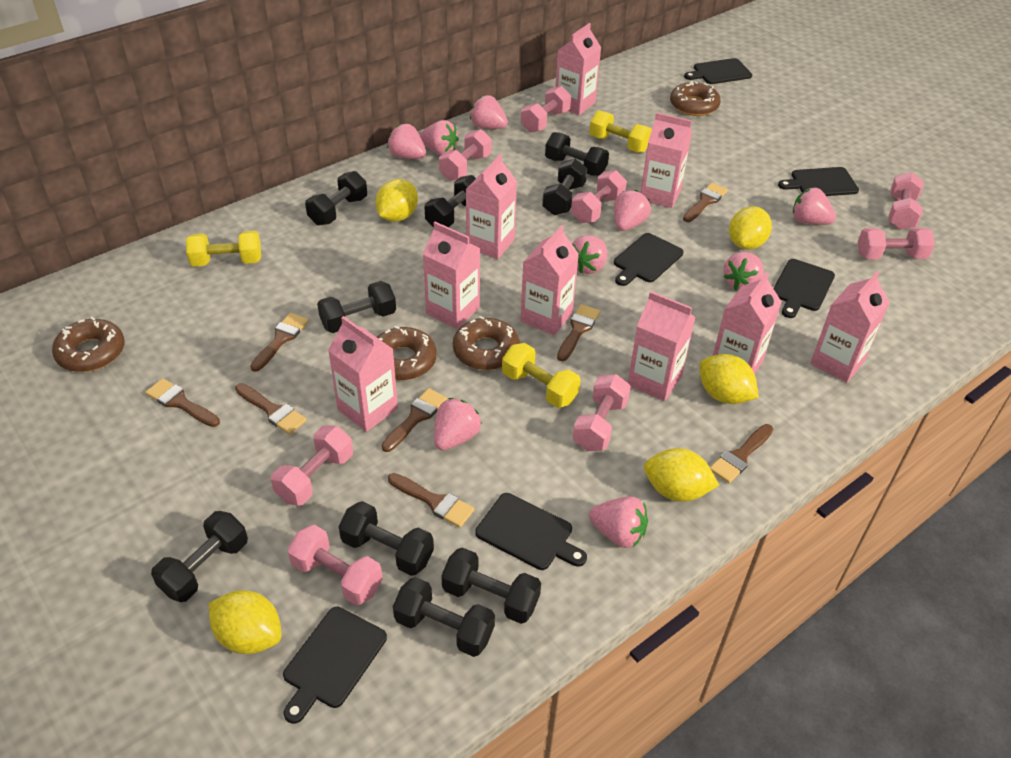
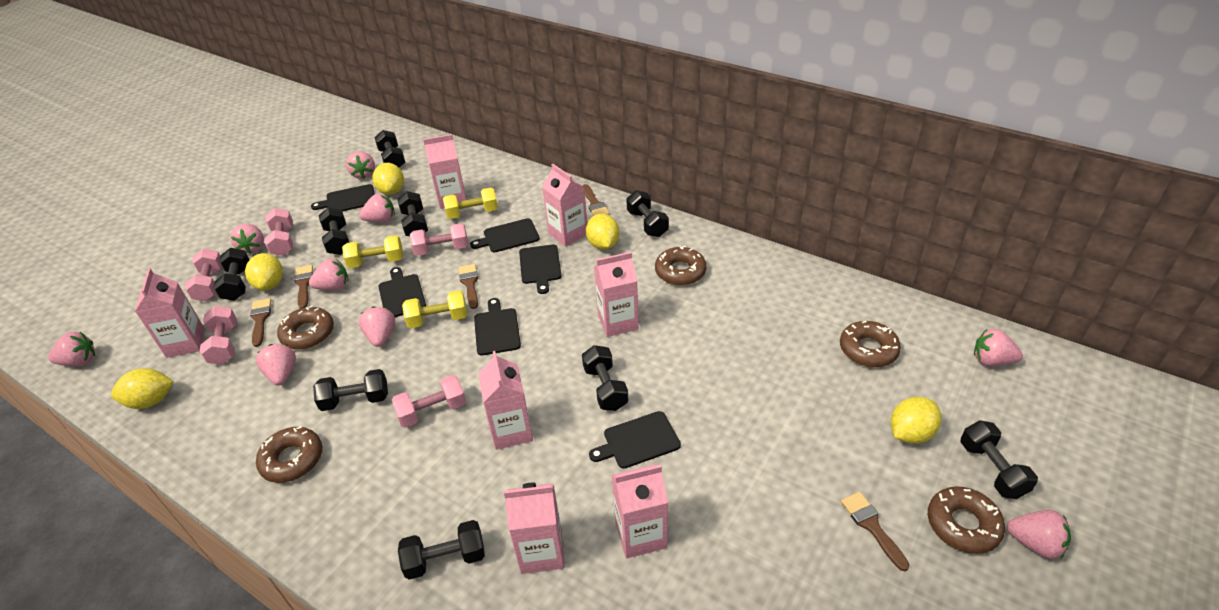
brown brush: 8 -> 5
brown donut: 4 -> 5
pink carton: 9 -> 7
pink dumbbell: 8 -> 5

